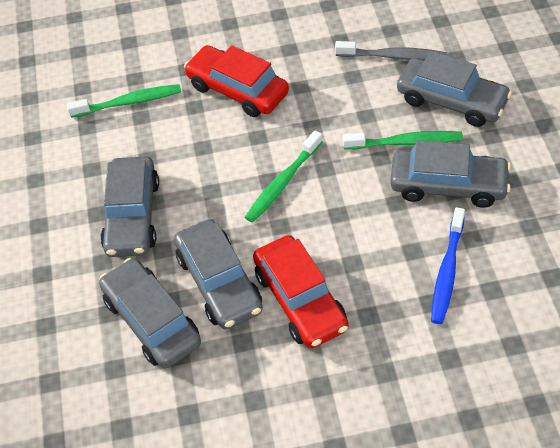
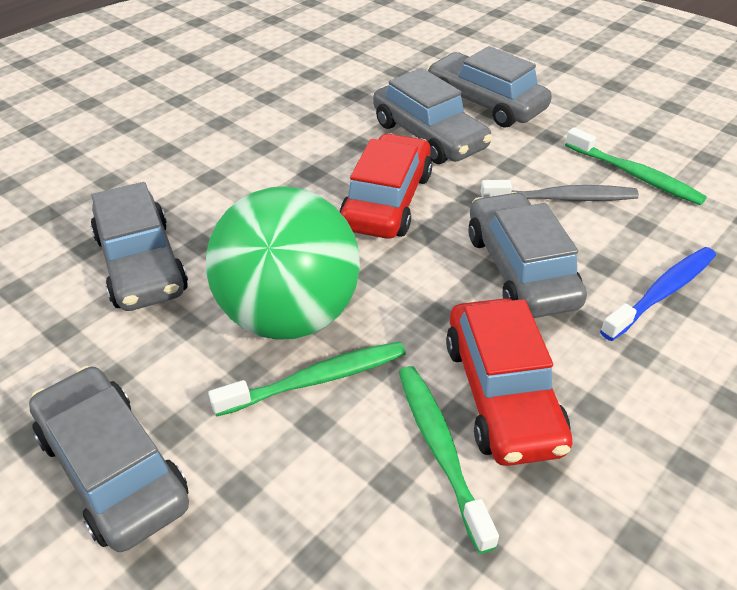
green ball: 0 -> 1

